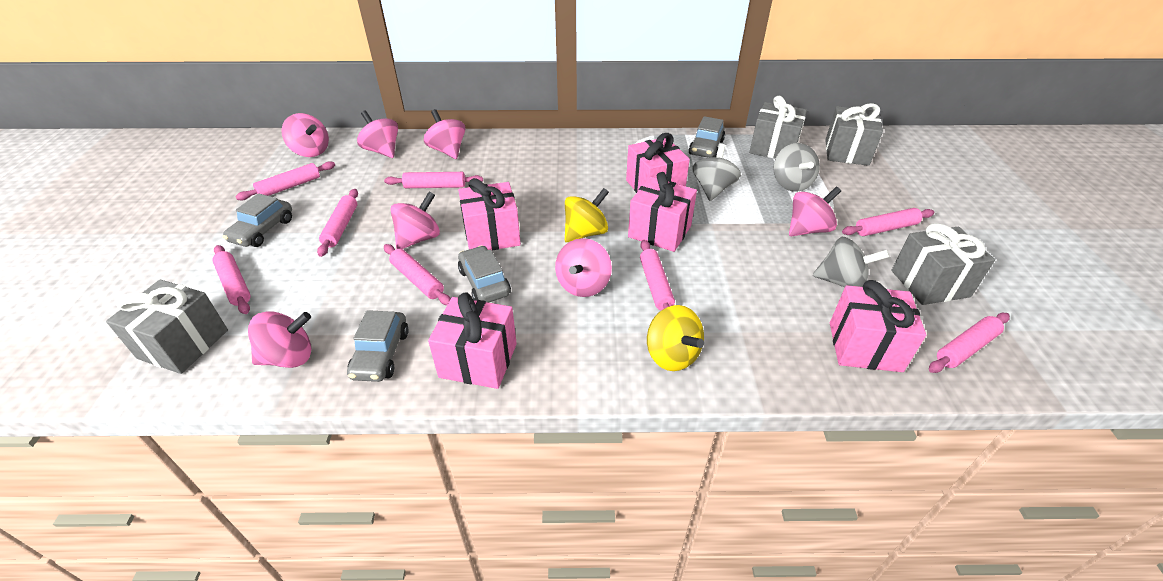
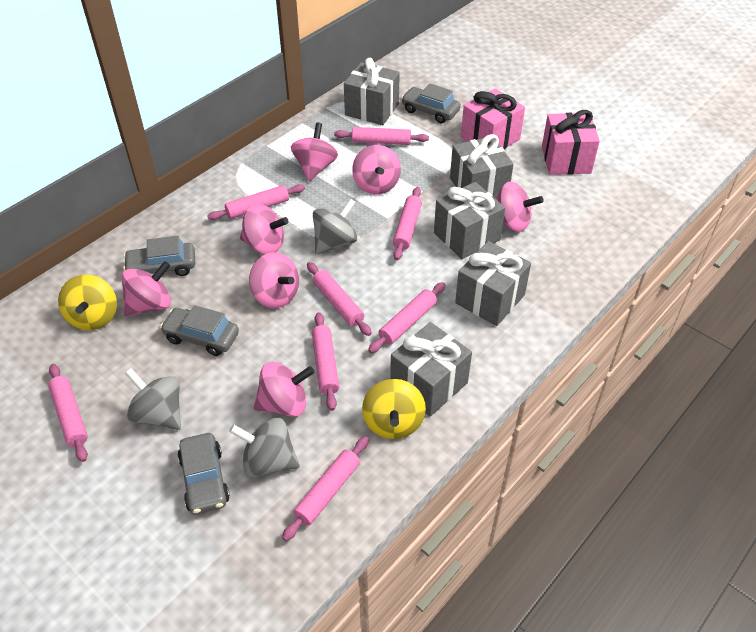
grey gift: 4 -> 5
pink gift: 5 -> 2

